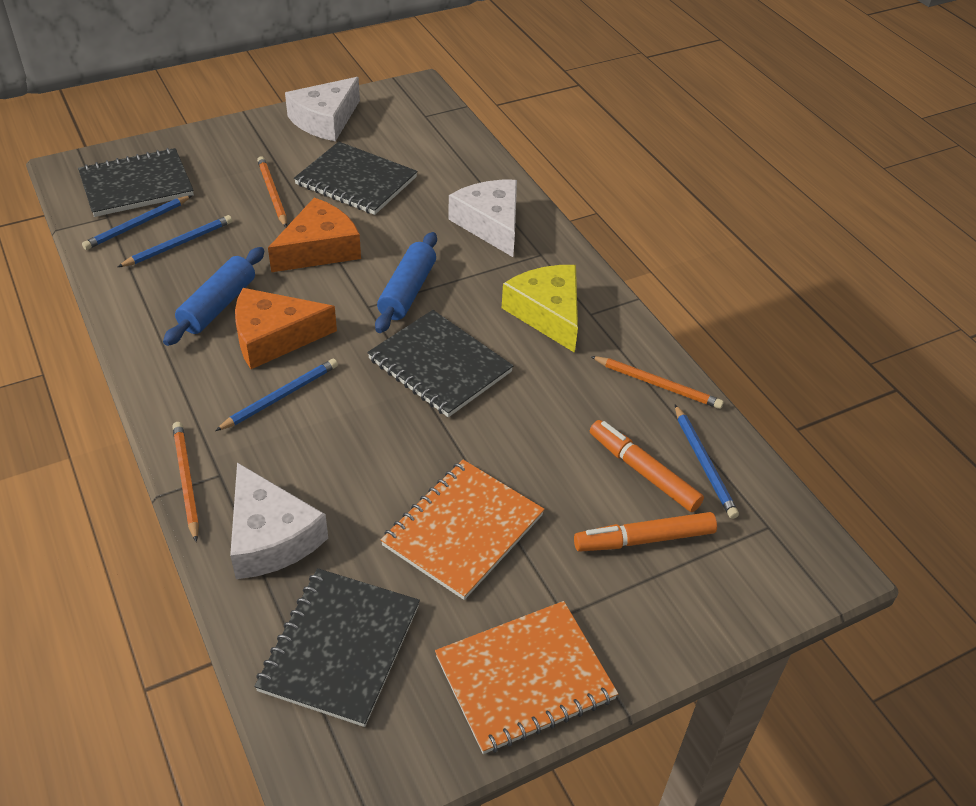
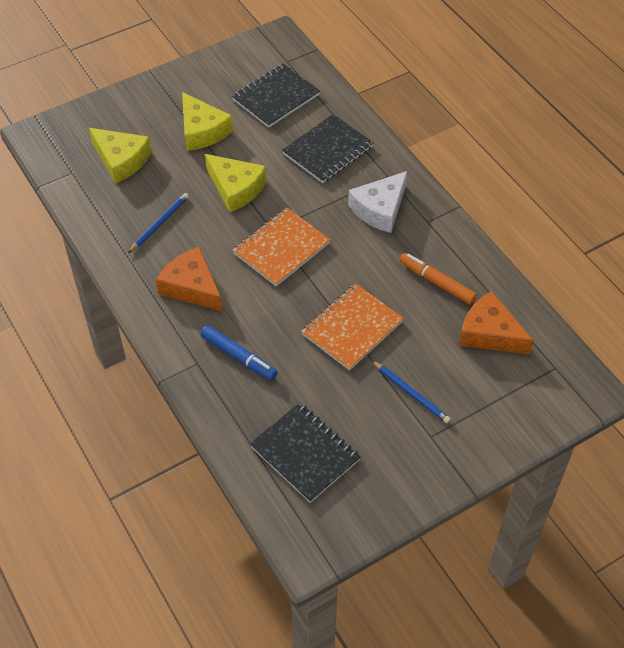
black notebook: 4 -> 3
blue marker: 0 -> 1
blue pencil: 4 -> 2
blue rolling pin: 2 -> 0
orange marker: 2 -> 1
orange pencil: 3 -> 0
white cheese: 3 -> 1
yellow cheese: 1 -> 3

